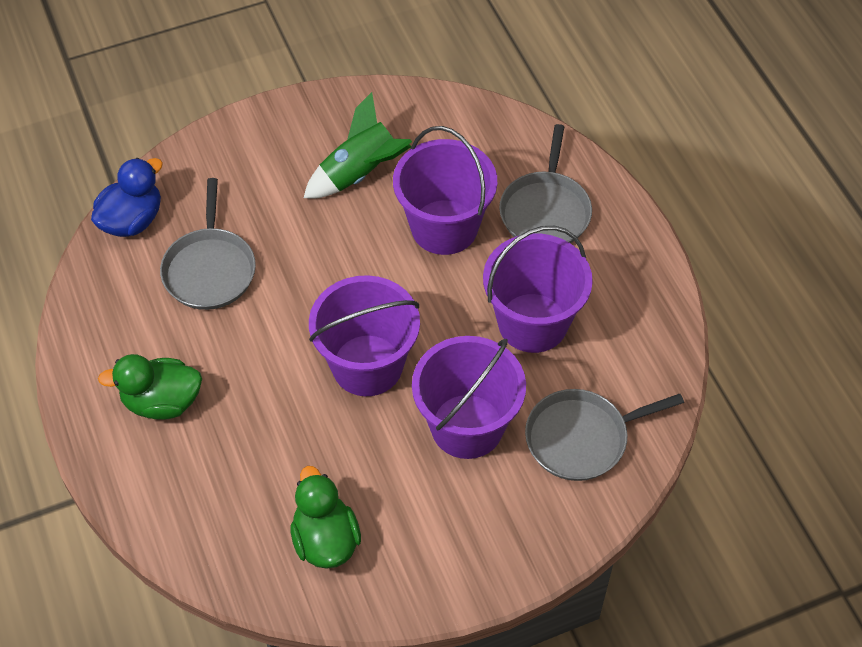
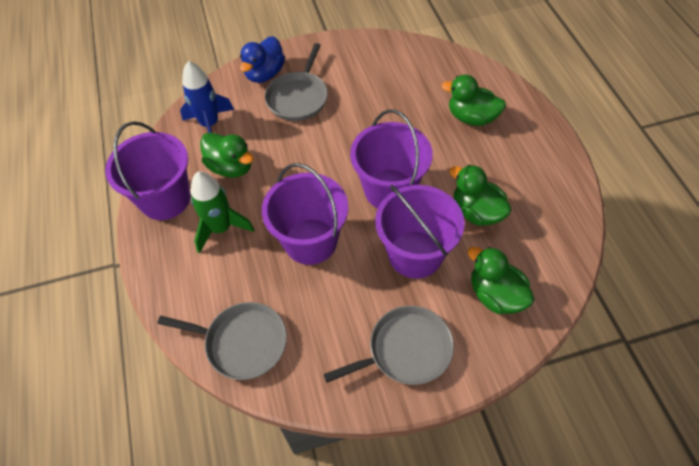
blue rocket: 0 -> 1
green duck: 2 -> 4

